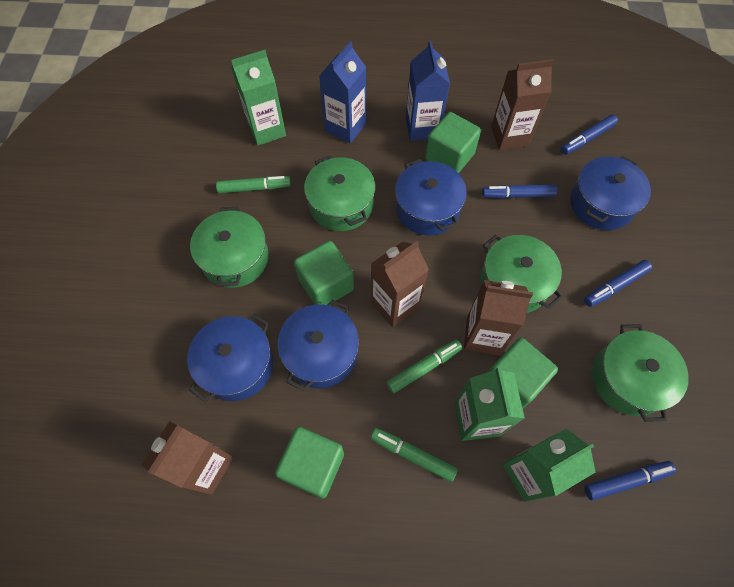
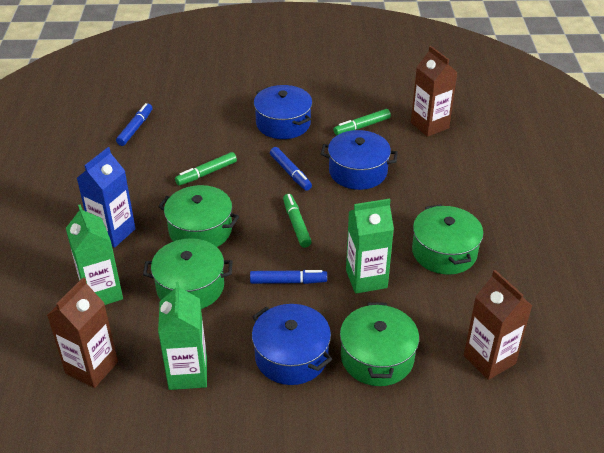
blue carton: 2 -> 1
blue marker: 4 -> 3
blue pot: 4 -> 3
brown carton: 4 -> 3
green cube: 4 -> 0

